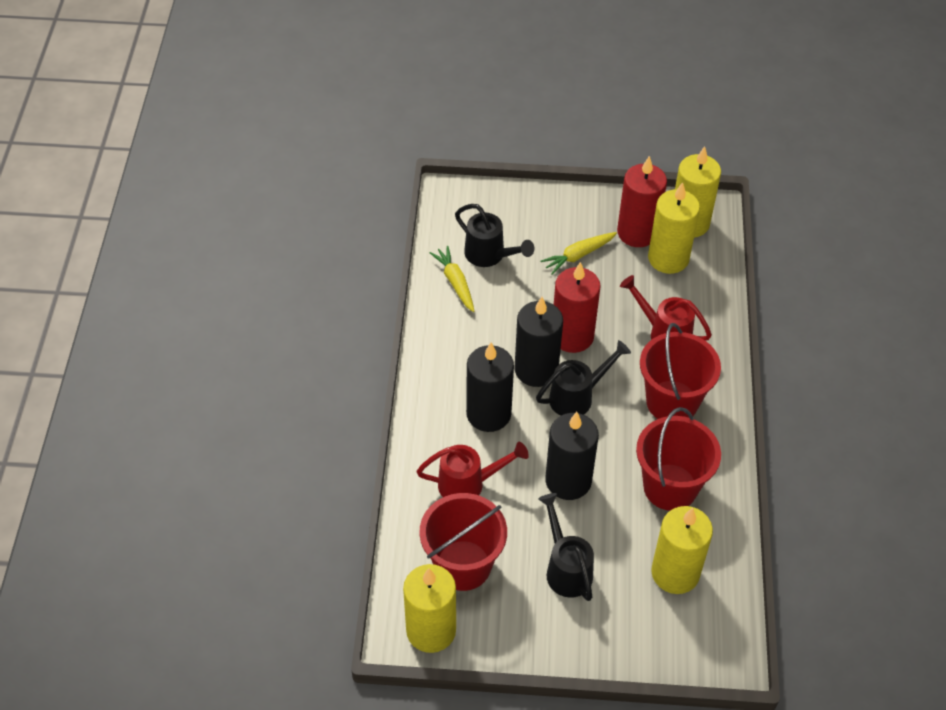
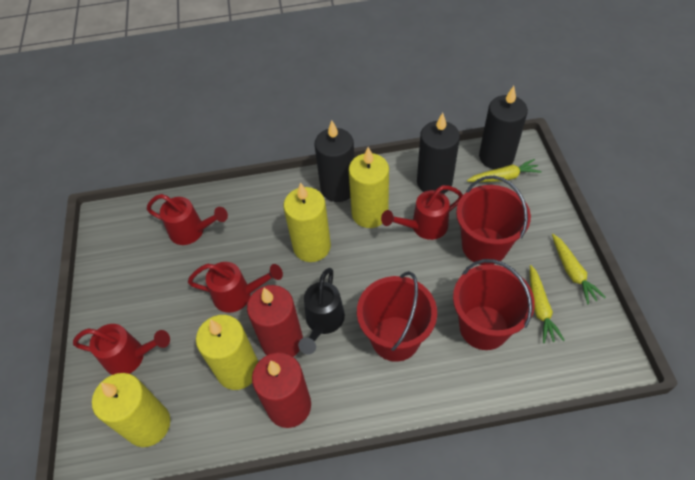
black watering can: 3 -> 1
red watering can: 2 -> 4
yellow carrot: 2 -> 3

